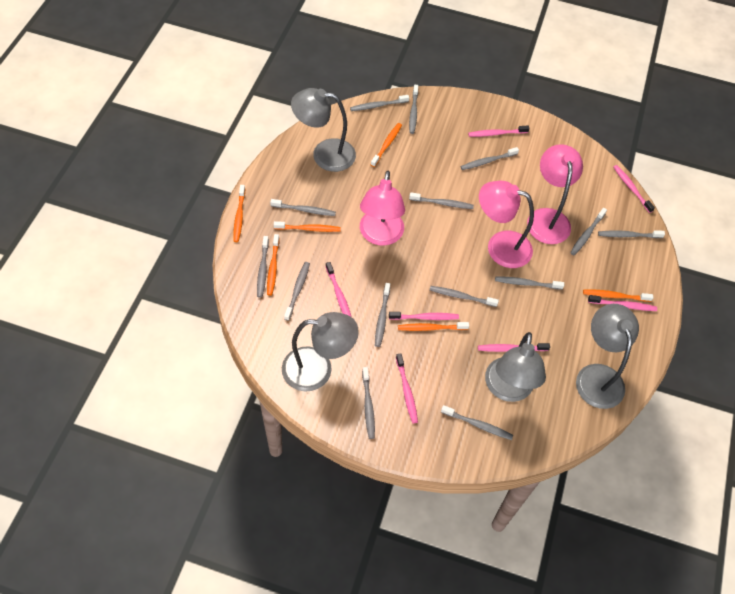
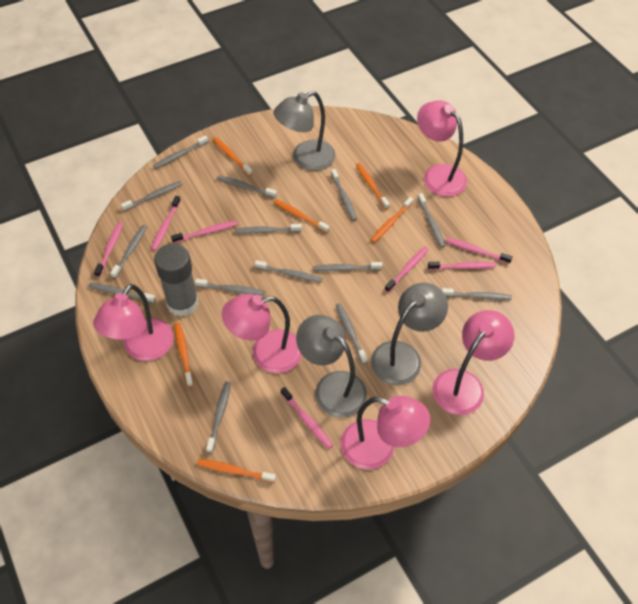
grey glue stick: 0 -> 1
grey lamp: 4 -> 3
pink lamp: 3 -> 5

